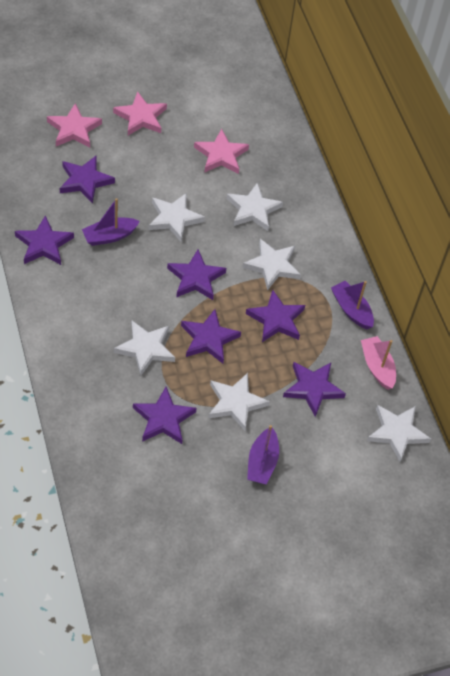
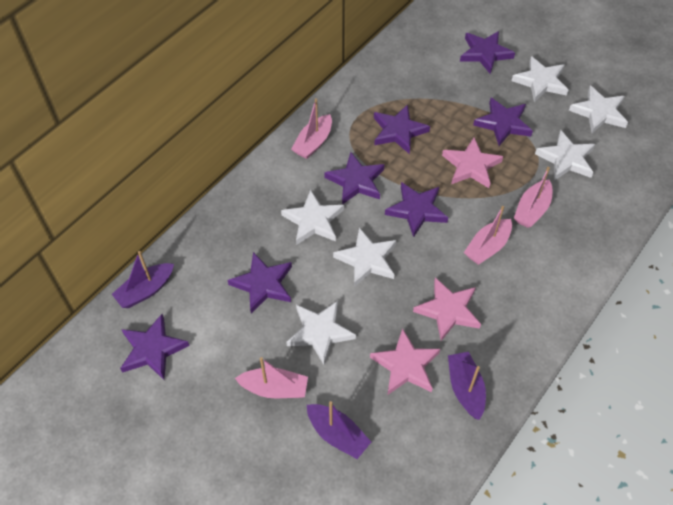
pink boat: 1 -> 4

